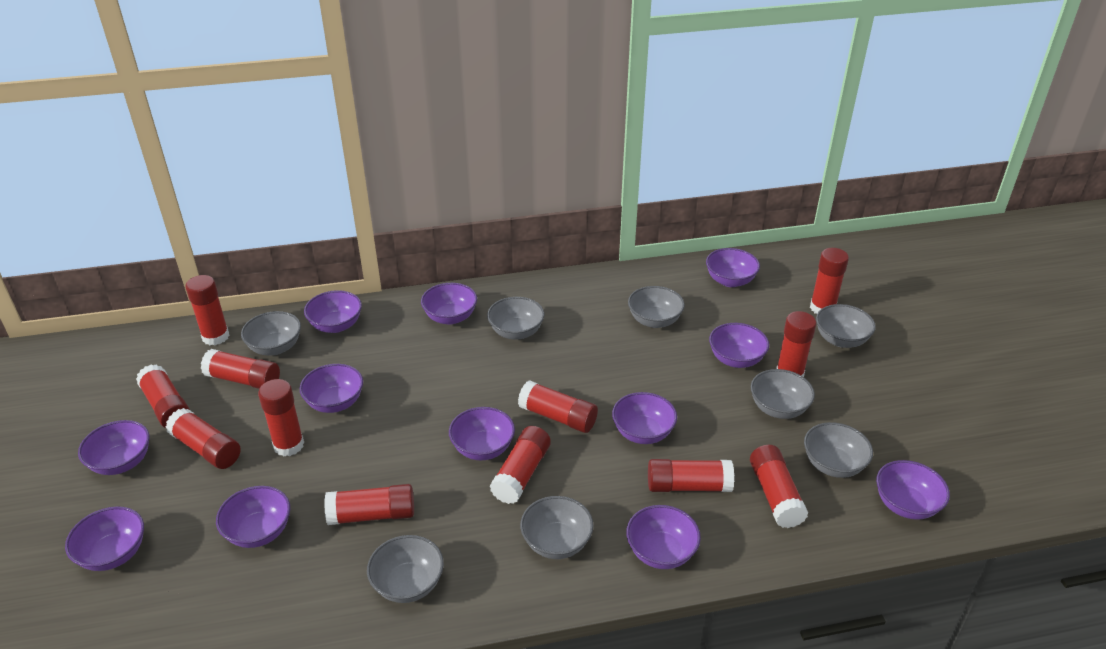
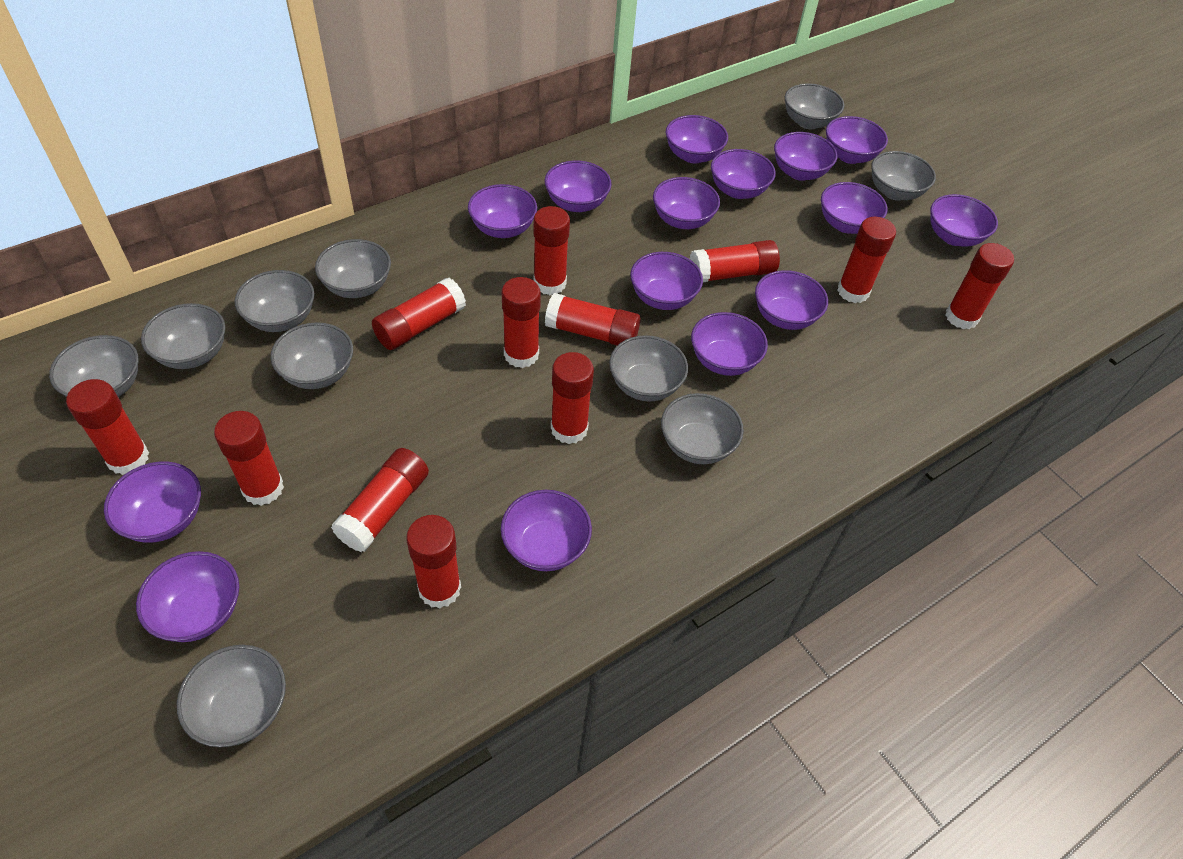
grey bowl: 8 -> 10
purple bowl: 12 -> 15

